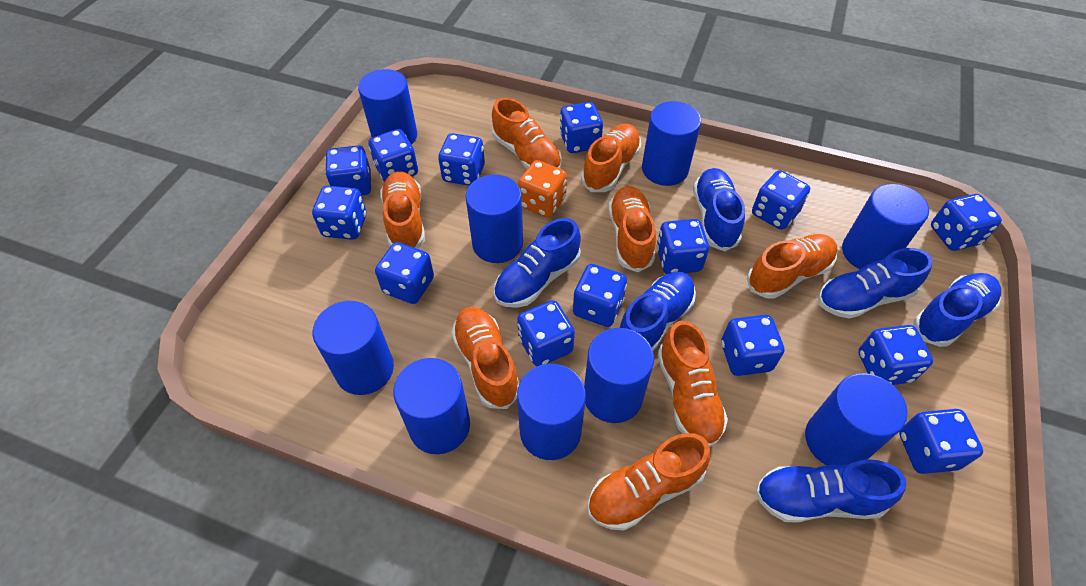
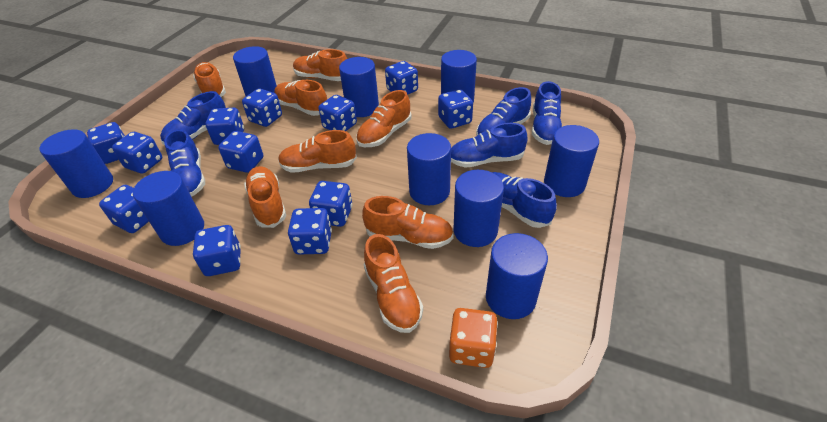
blue dice: 14 -> 12

